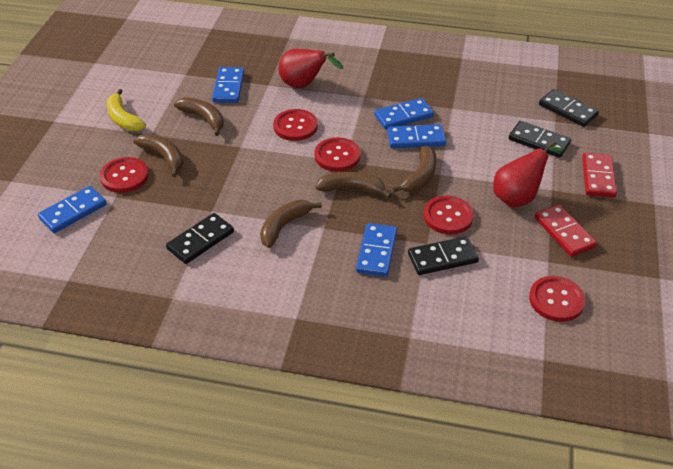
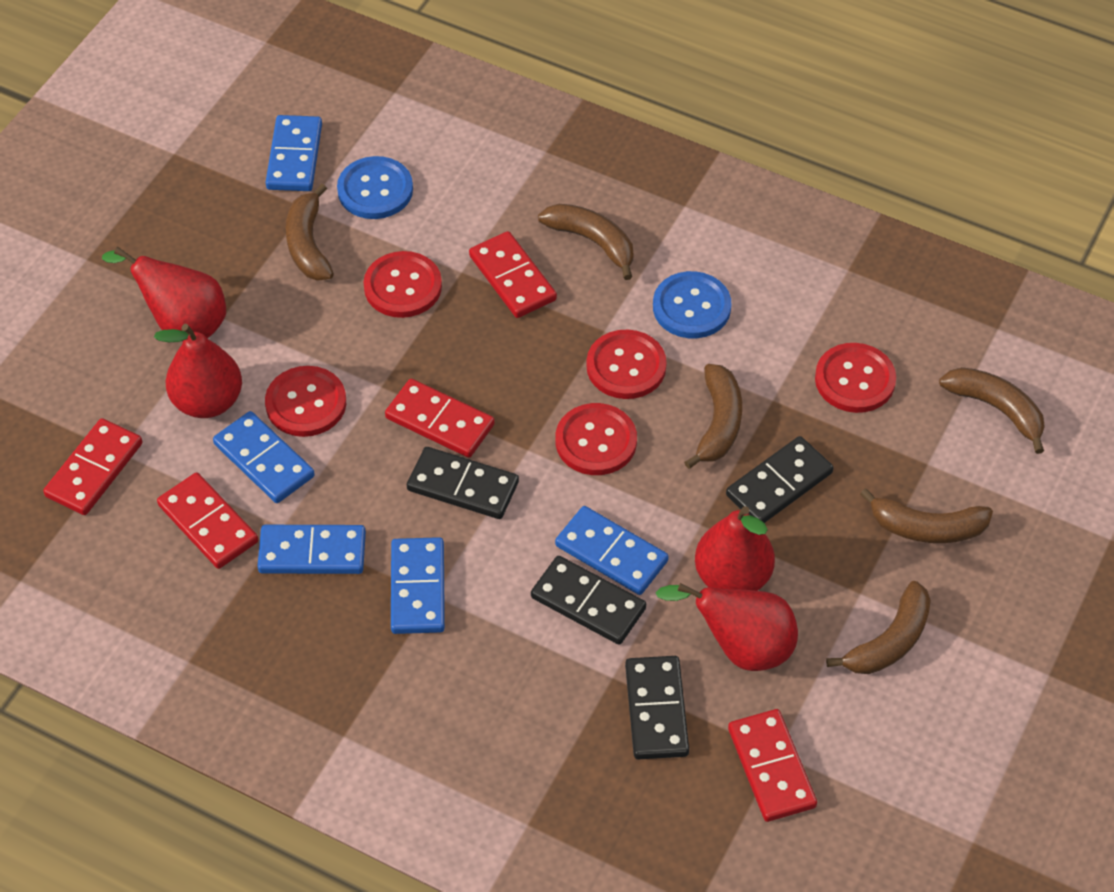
blue button: 0 -> 2
brown banana: 5 -> 6
red domino: 2 -> 5
red pear: 2 -> 4
yellow banana: 1 -> 0

